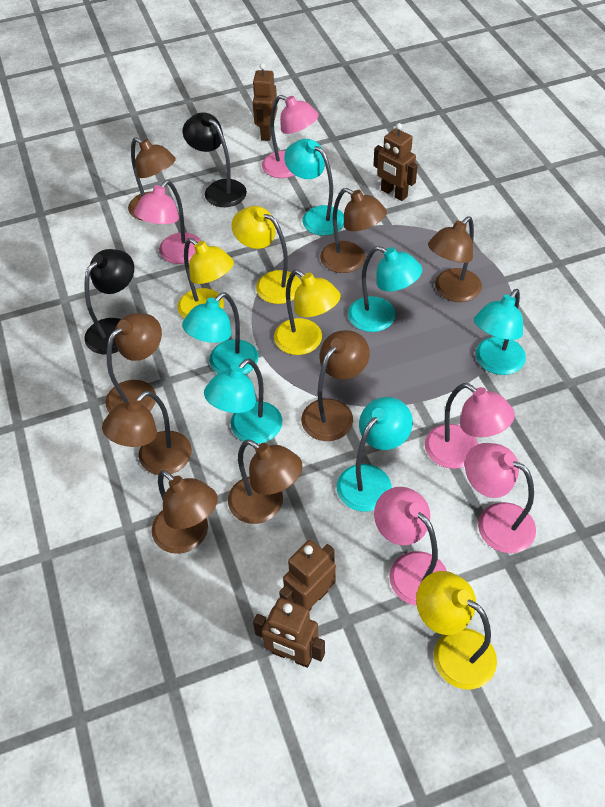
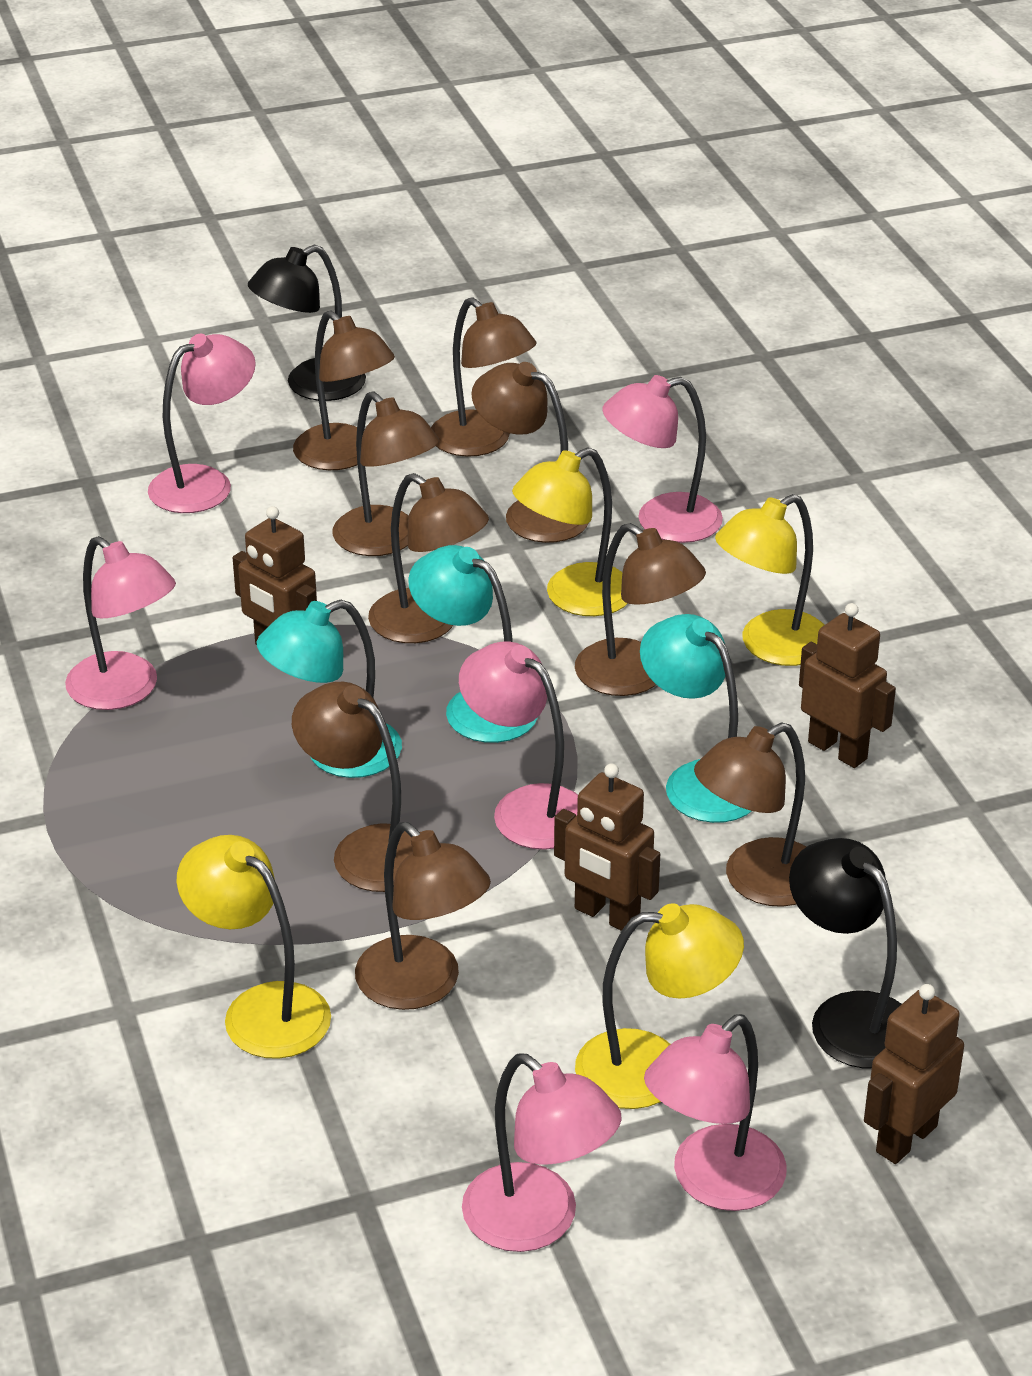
brown lamp: 8 -> 9
pink lamp: 5 -> 6
turquoise lamp: 6 -> 3

